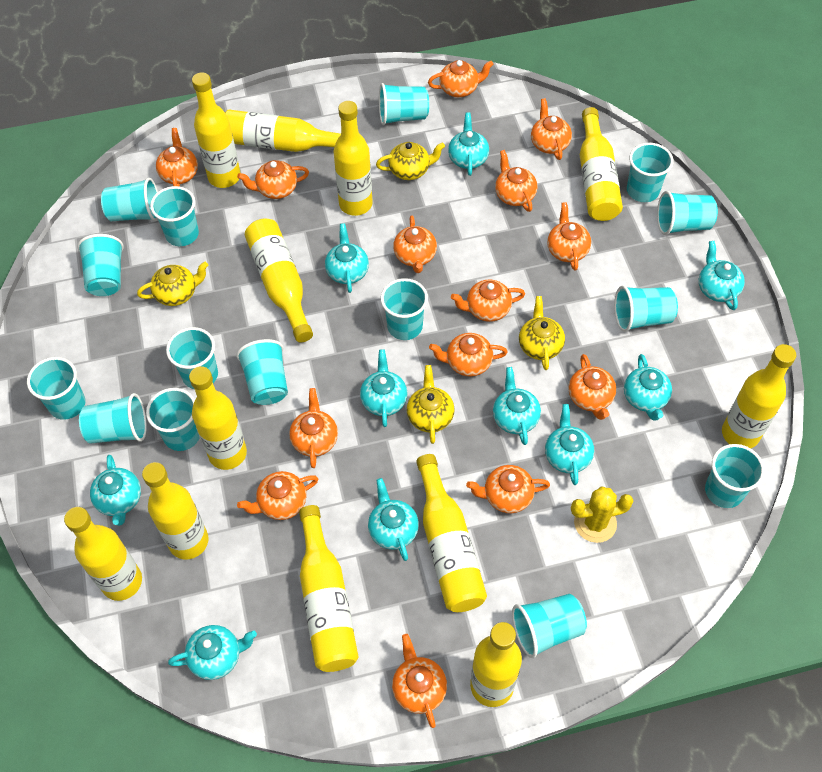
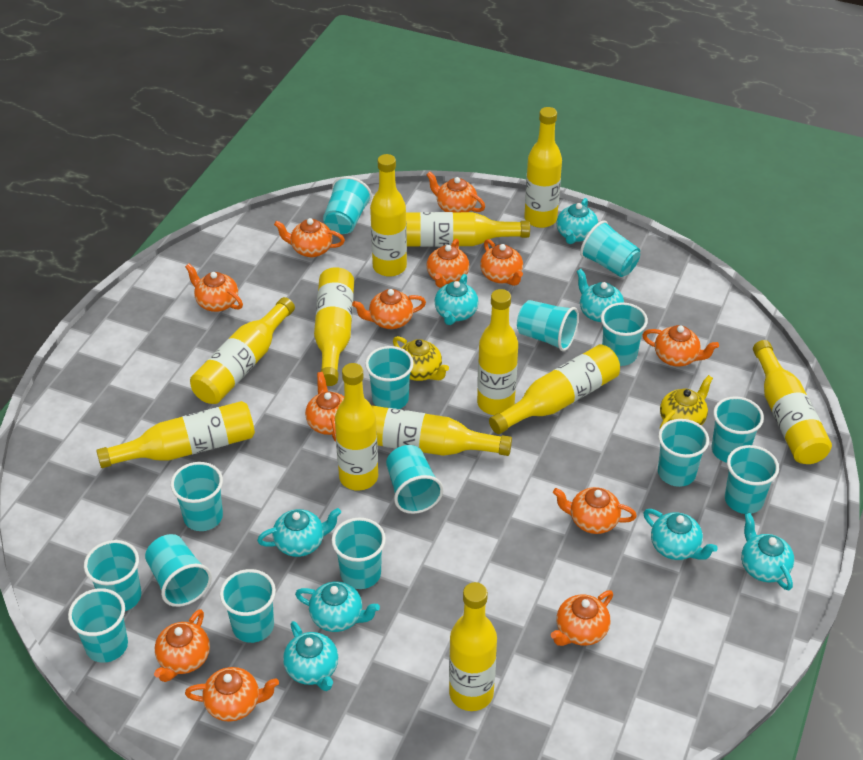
orange teapot: 14 -> 12
turquoise teapot: 10 -> 8
yellow cactus: 1 -> 0
yellow teapot: 4 -> 2

